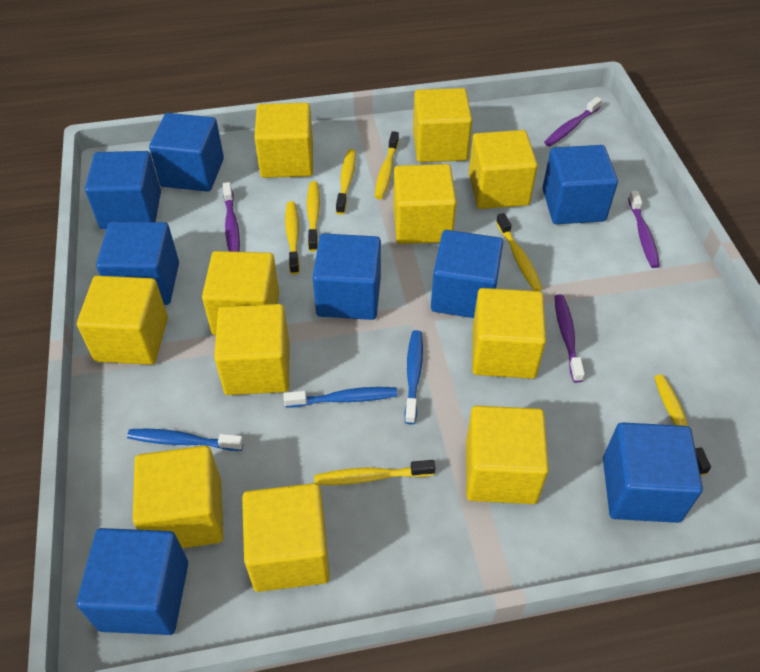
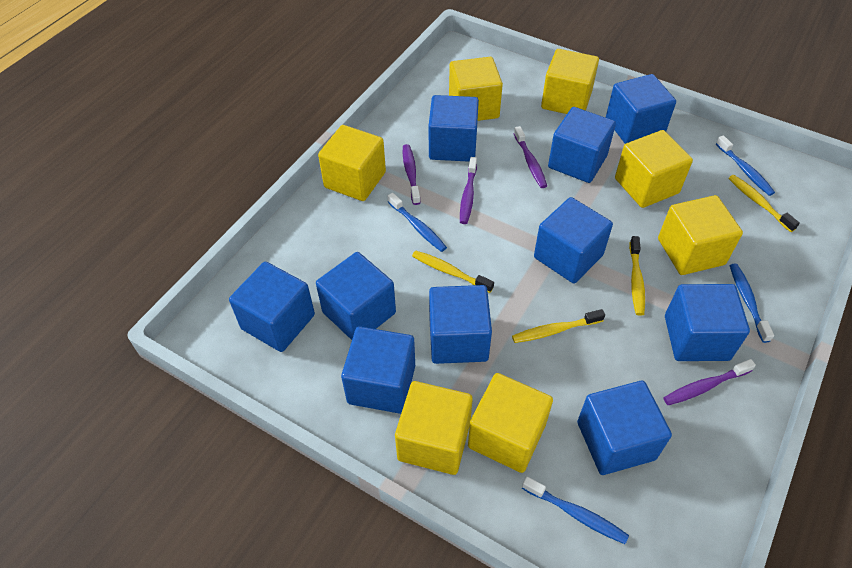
blue cube: 8 -> 10
blue toothbrush: 3 -> 4
yellow cube: 11 -> 7
yellow toothbrush: 7 -> 4

